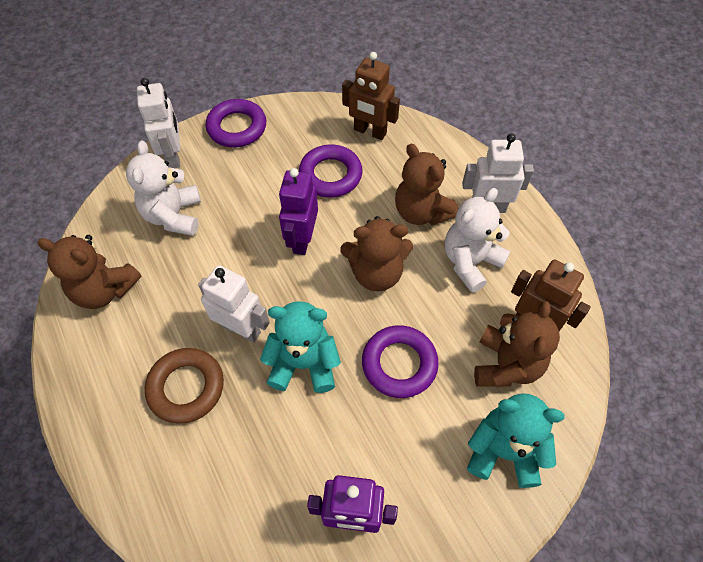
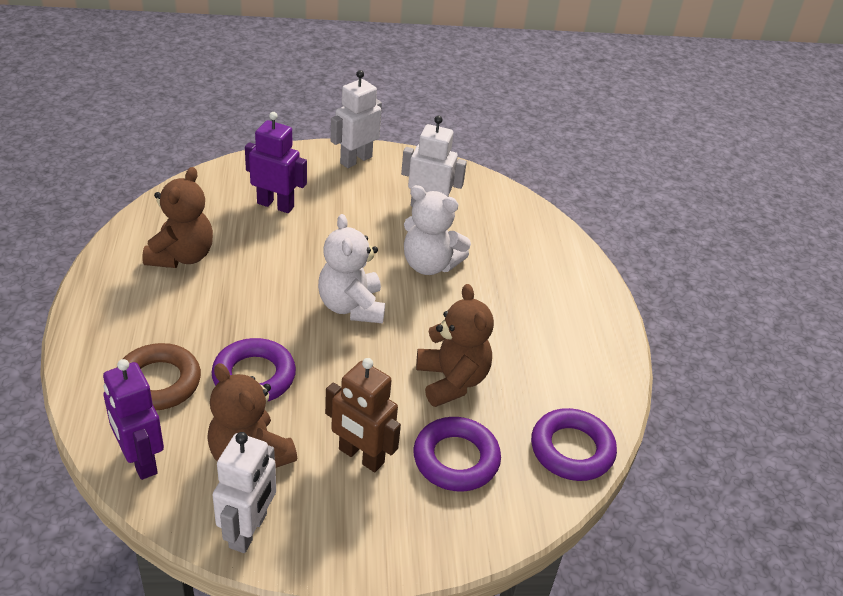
brown robot: 2 -> 1
brown teddy bear: 4 -> 3
turquoise teddy bear: 2 -> 0

